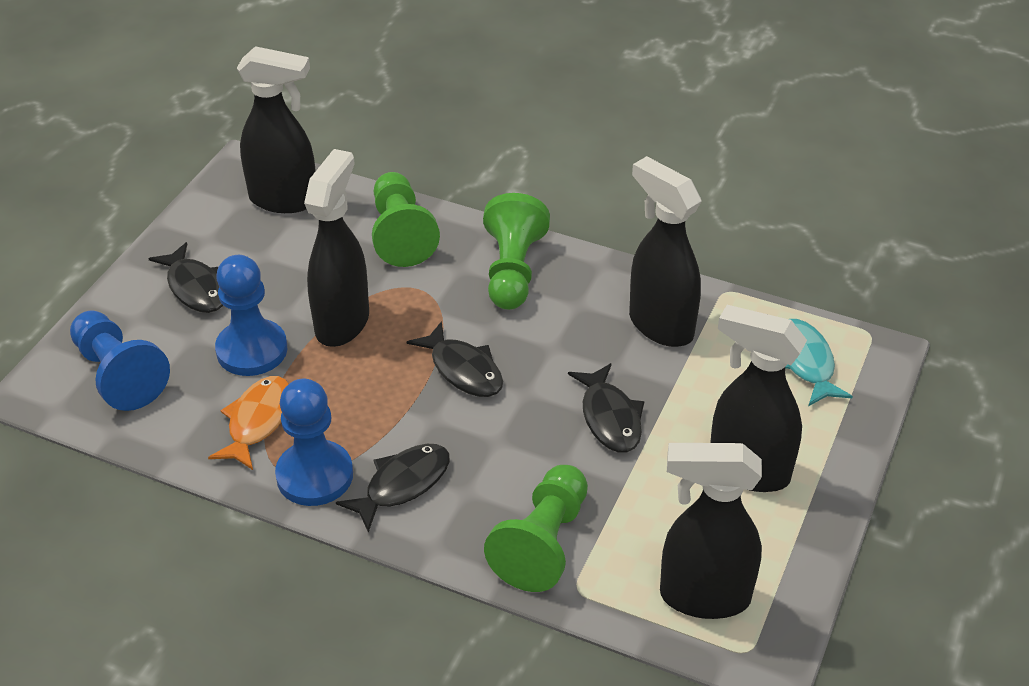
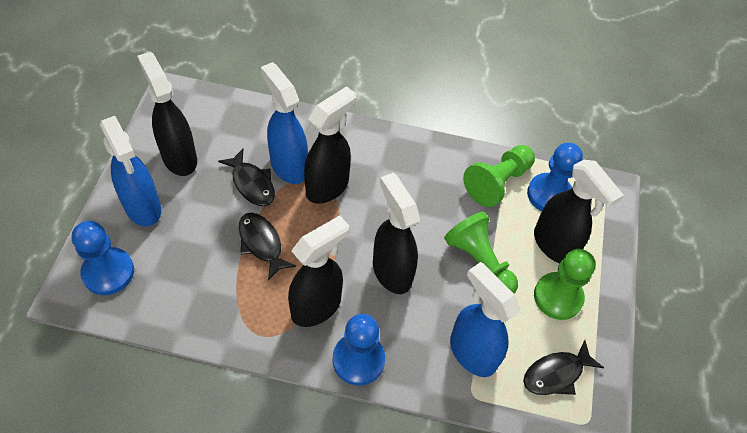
black fish: 4 -> 3
blue spray bottle: 0 -> 3
orange fish: 1 -> 0
turquoise fish: 1 -> 0

